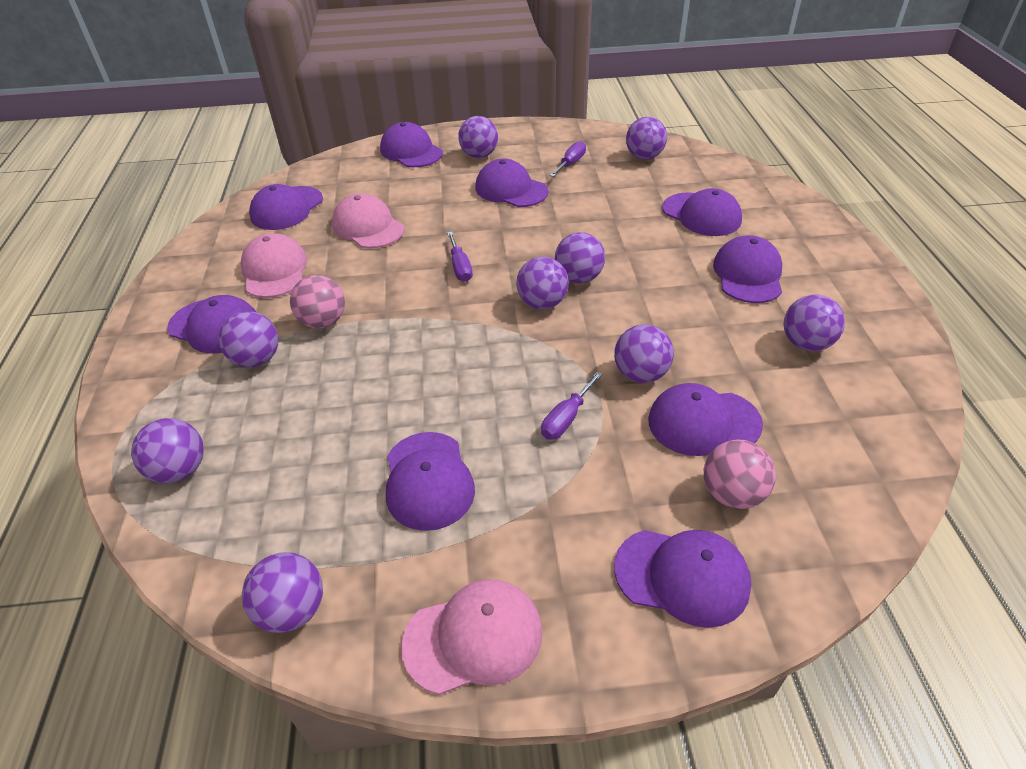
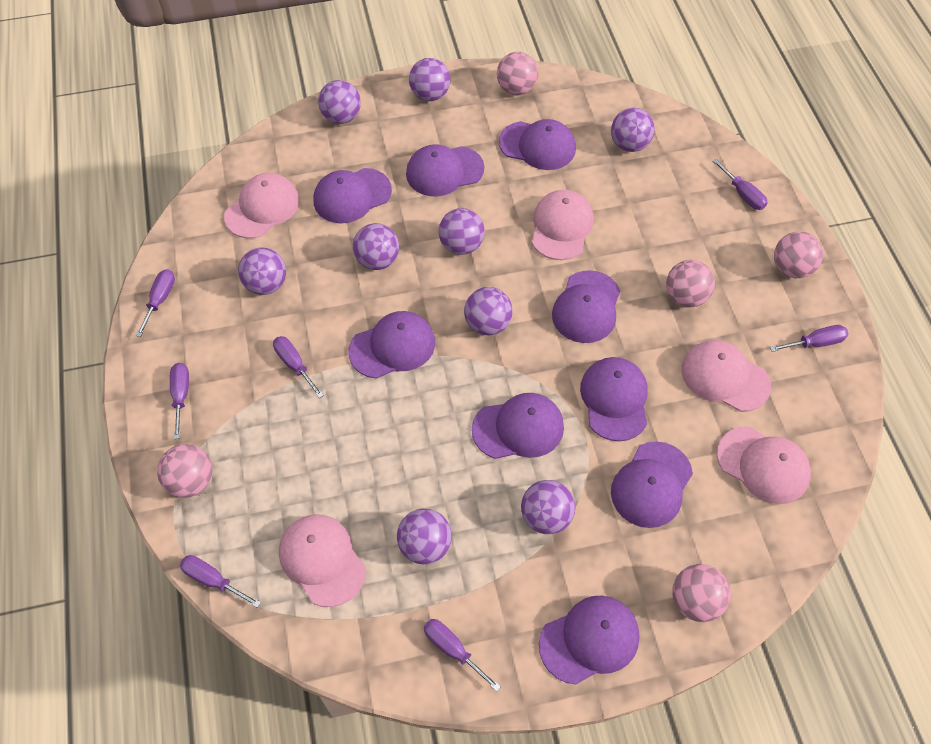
pink ball: 2 -> 5
pink cap: 3 -> 5
purple screwdriver: 3 -> 7

